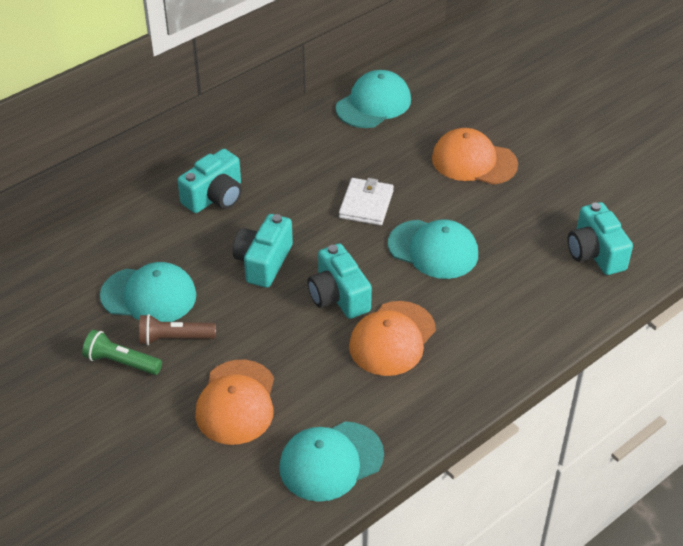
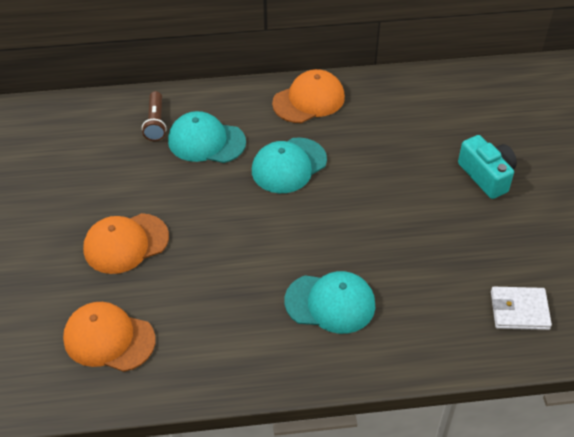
green flashlight: 1 -> 0
turquoise camera: 4 -> 1
turquoise cap: 4 -> 3

